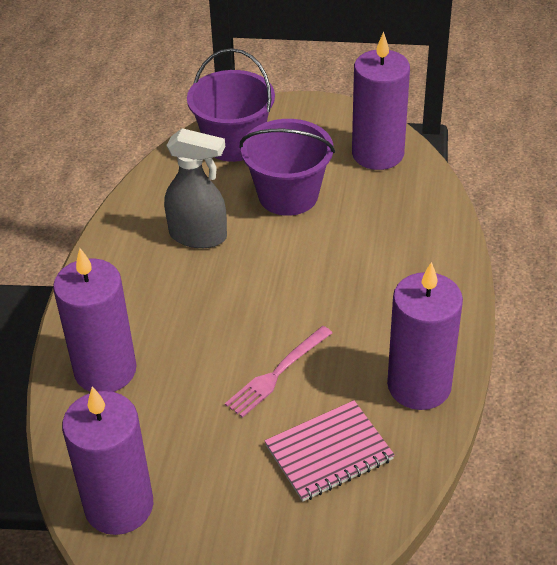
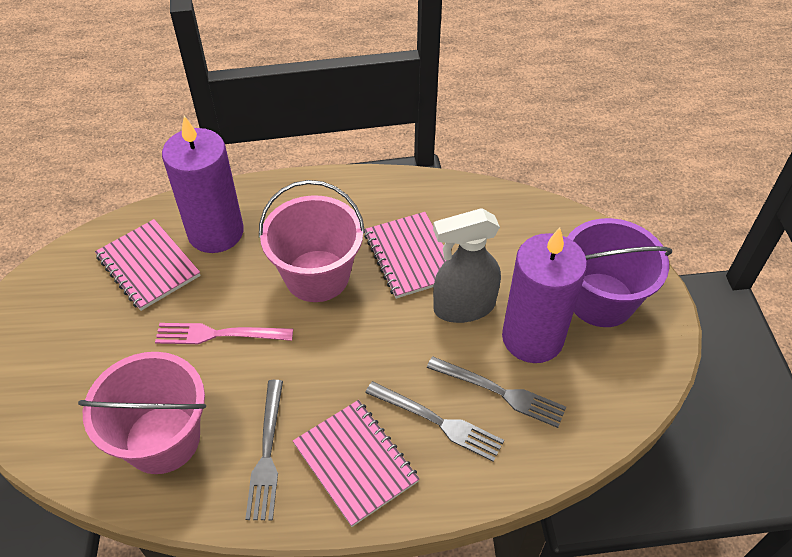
grey fork: 0 -> 3
pink bucket: 0 -> 2
pink notebook: 1 -> 3
purple bucket: 2 -> 1
purple candle: 4 -> 2

